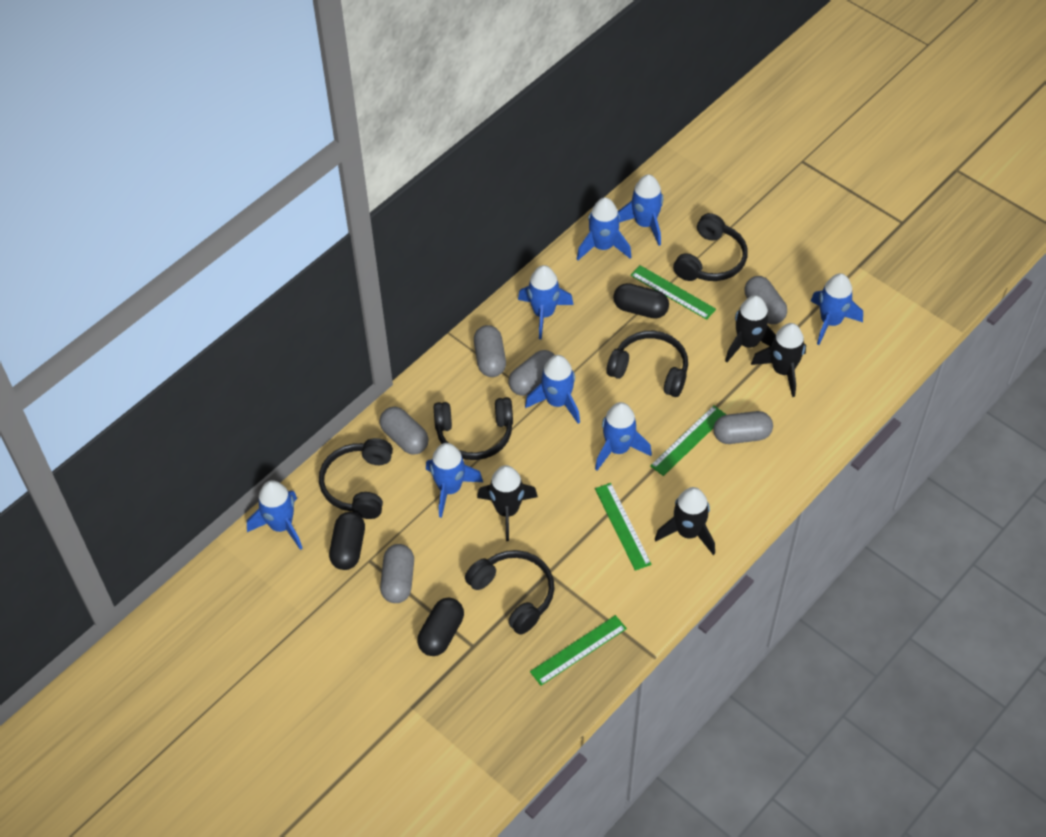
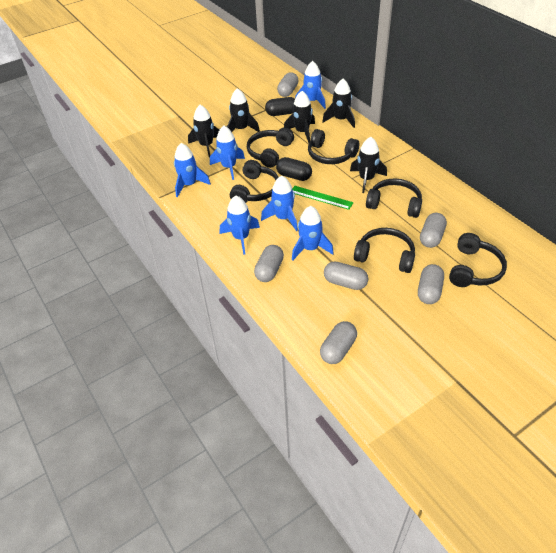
black capsule: 3 -> 2
black headphones: 5 -> 6
black rocket: 4 -> 5
blue rocket: 8 -> 6
green ruler: 4 -> 1

